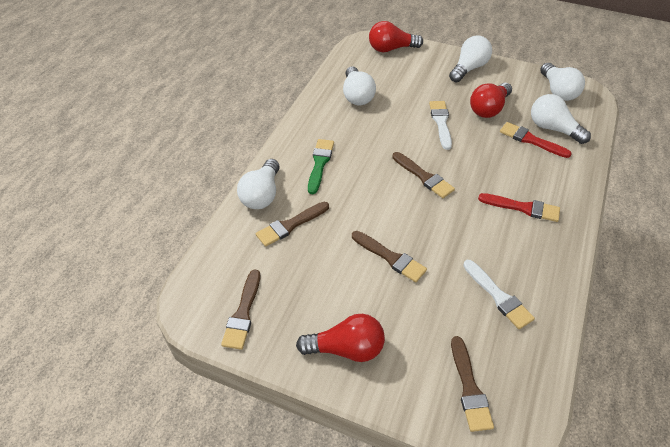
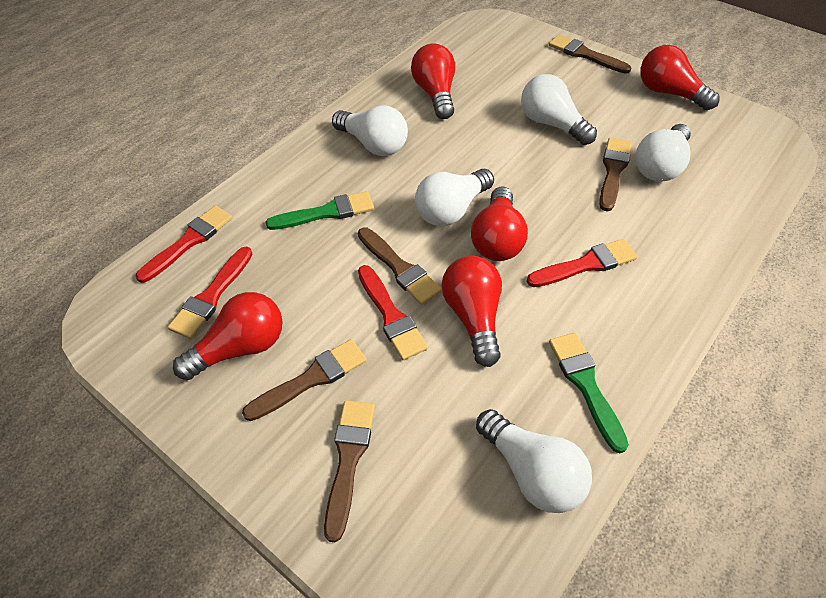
green brush: 1 -> 2
red brush: 2 -> 4
red light bulb: 3 -> 5
white brush: 2 -> 0

